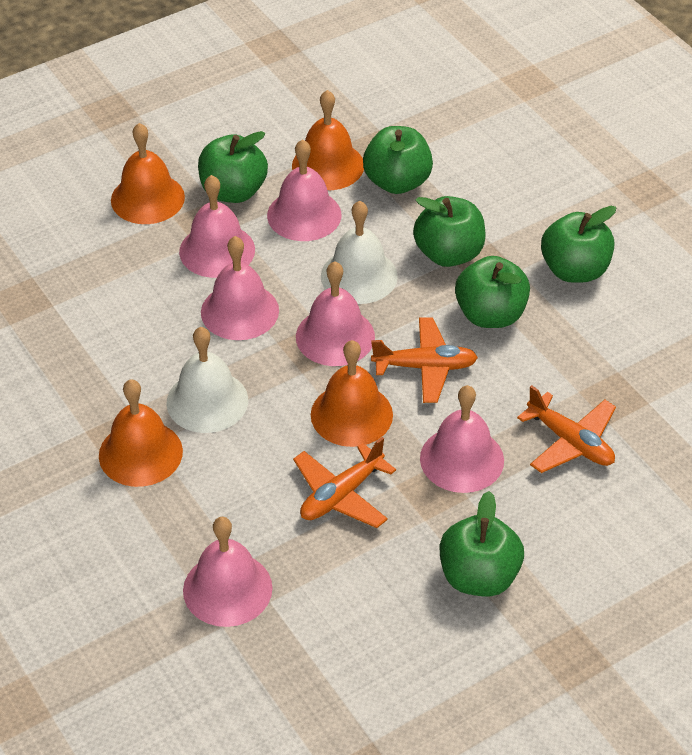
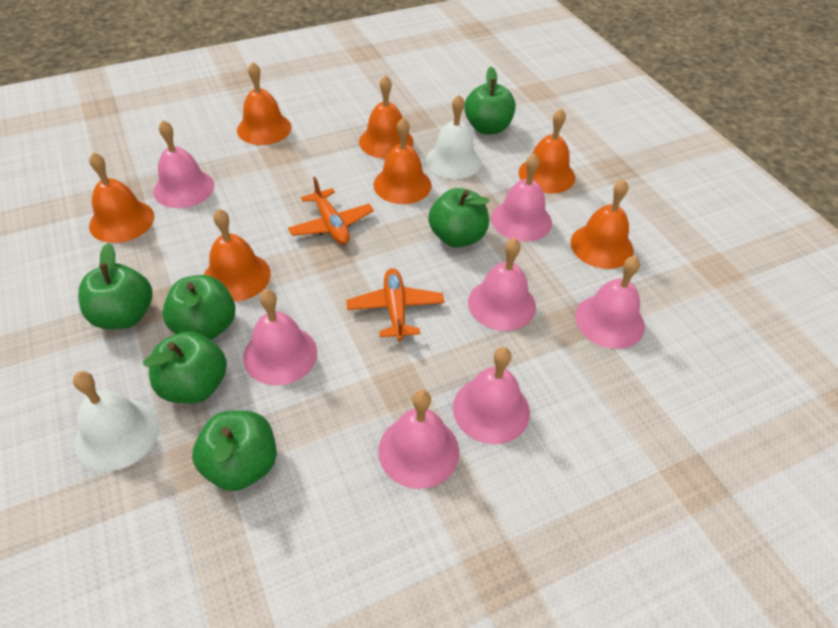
orange bell: 4 -> 7
orange plane: 3 -> 2
pink bell: 6 -> 7

